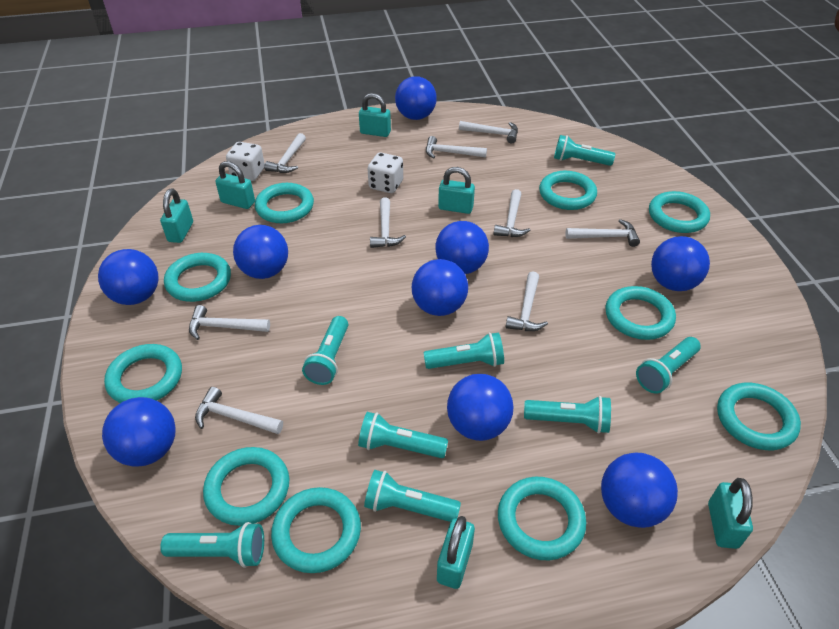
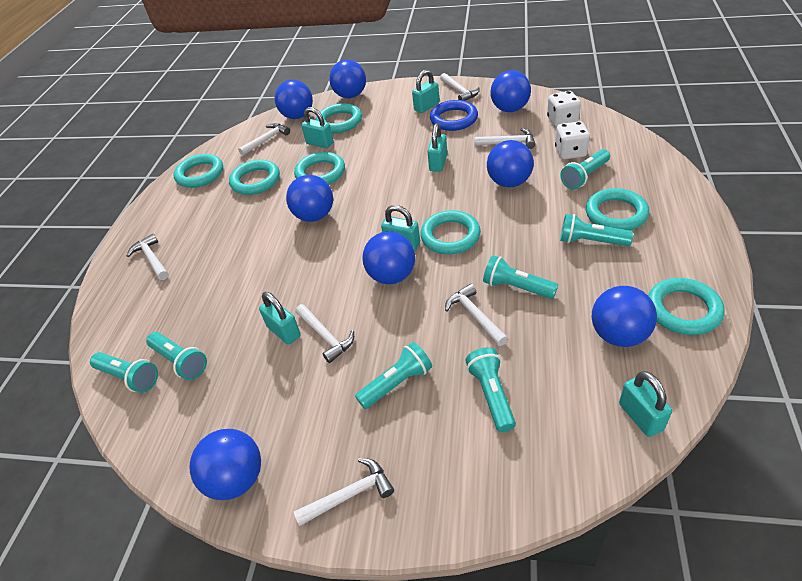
blue ball: 9 -> 8
blue ring: 0 -> 1
turquoise flashlight: 8 -> 7
turquoise ring: 10 -> 7
white hammer: 9 -> 7

